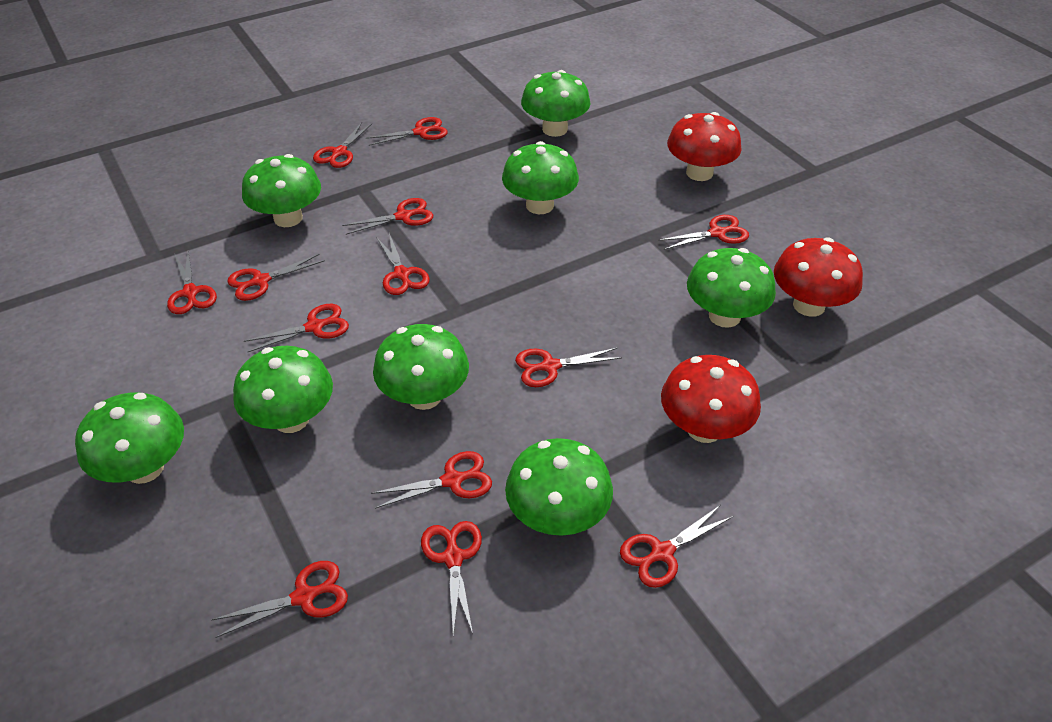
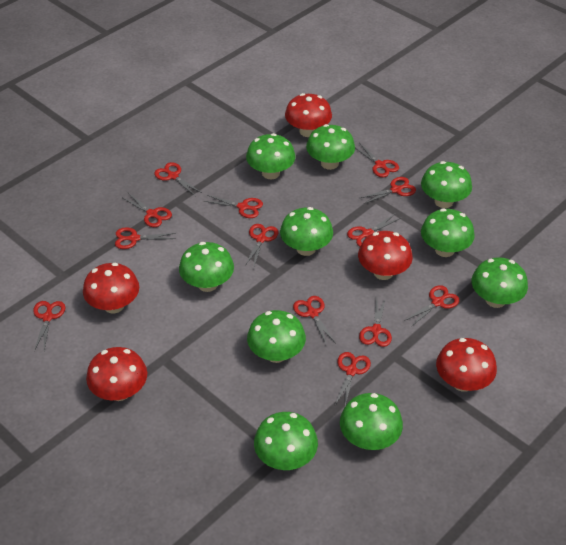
green mushroom: 8 -> 10
red mushroom: 3 -> 5

